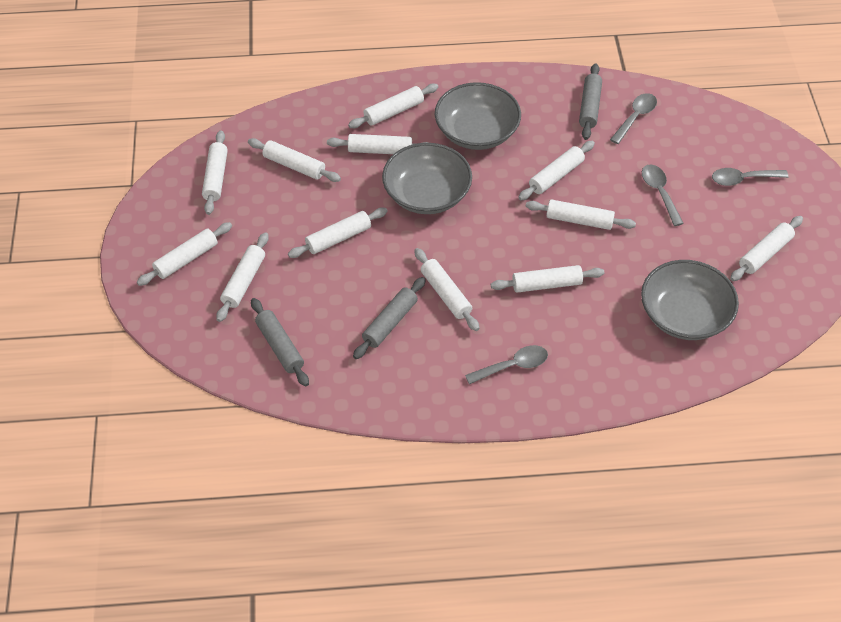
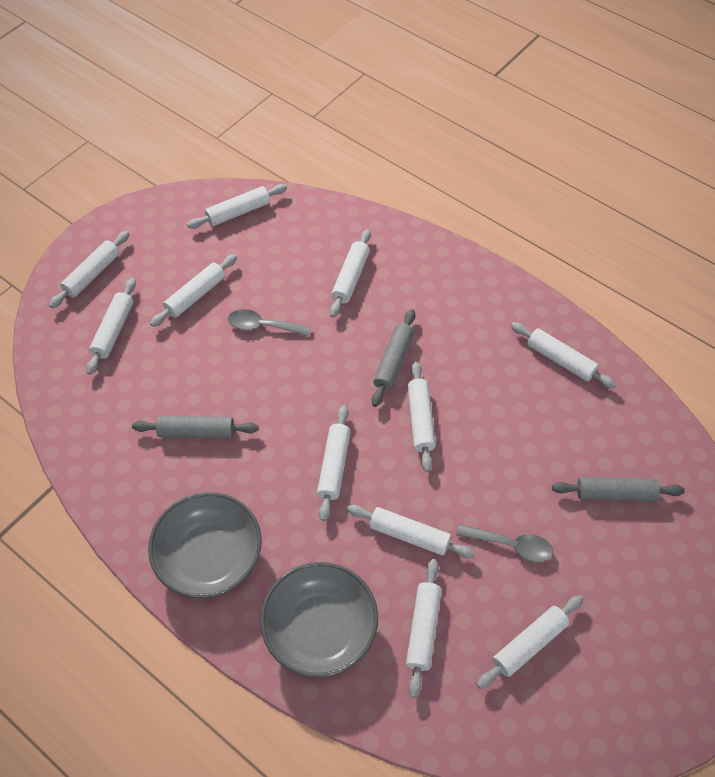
grey bowl: 3 -> 2
grey spoon: 4 -> 2
white rolling pin: 12 -> 11

